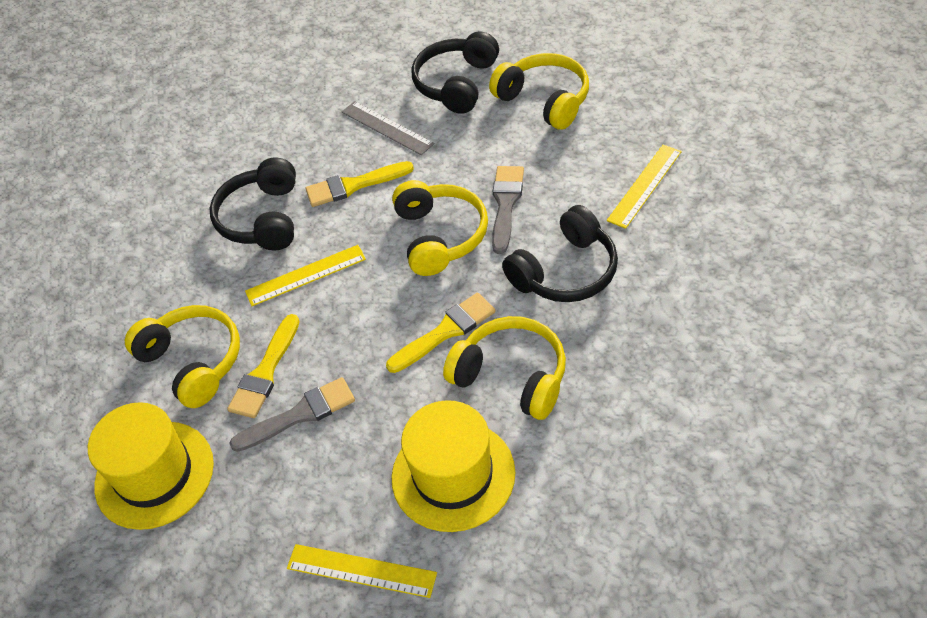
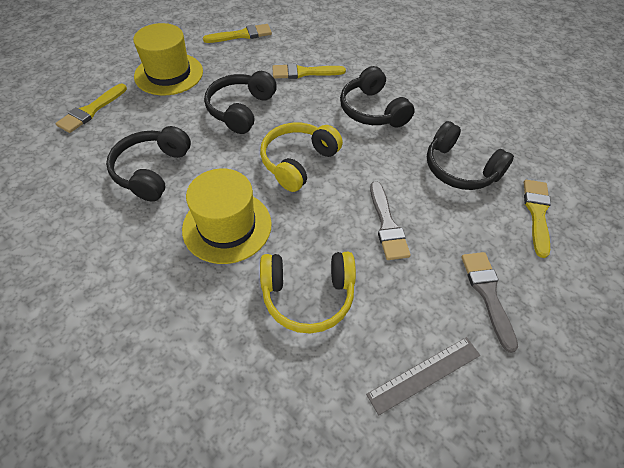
black headphones: 3 -> 4
yellow brush: 3 -> 4
yellow headphones: 4 -> 2
yellow ruler: 3 -> 0

